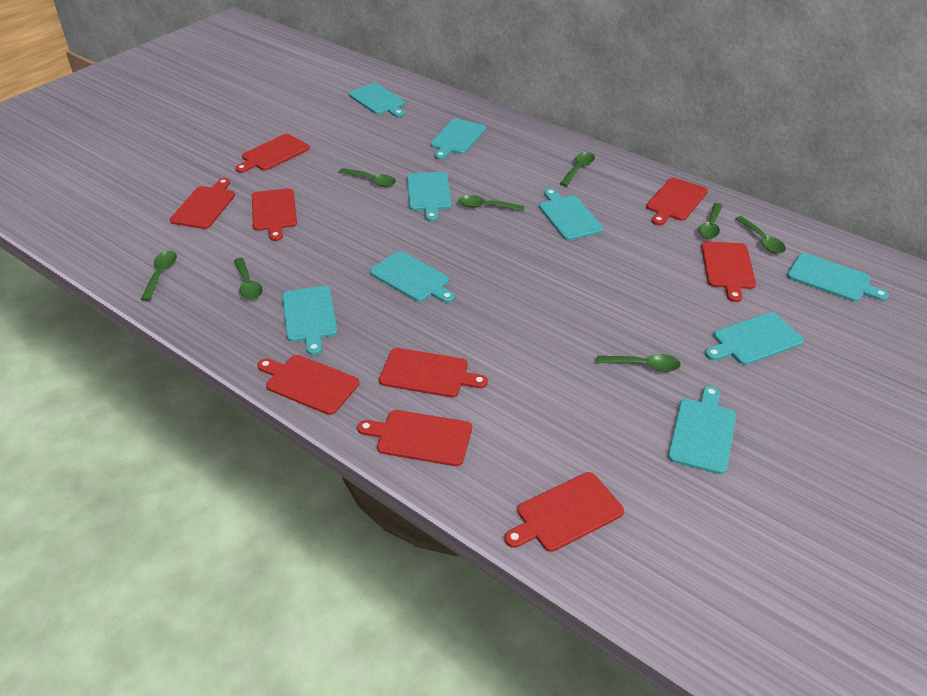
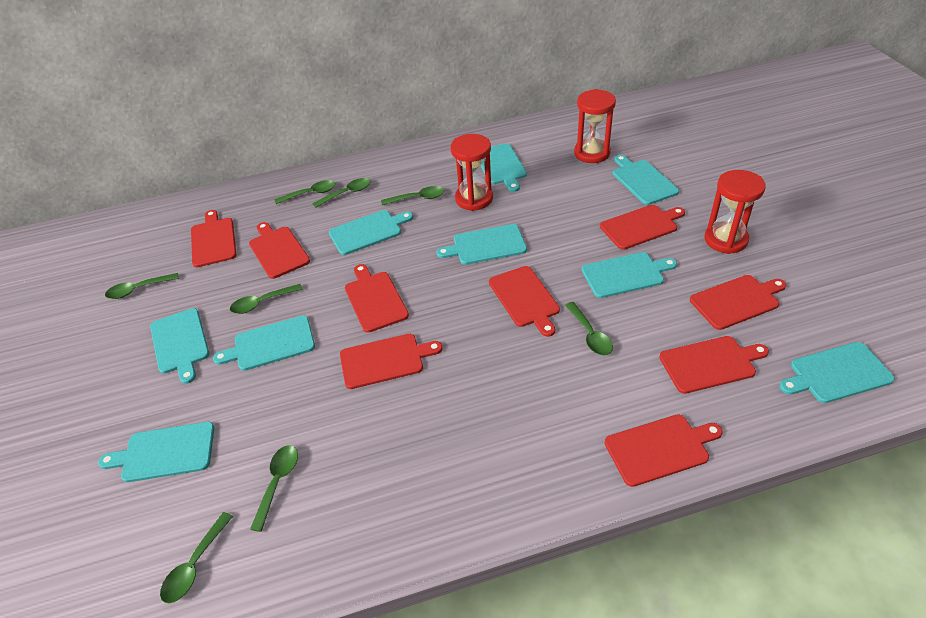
red hourglass: 0 -> 3

